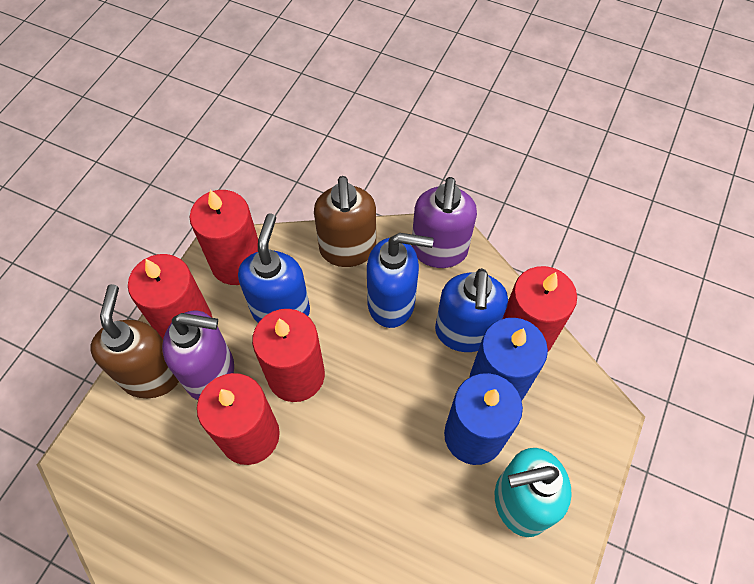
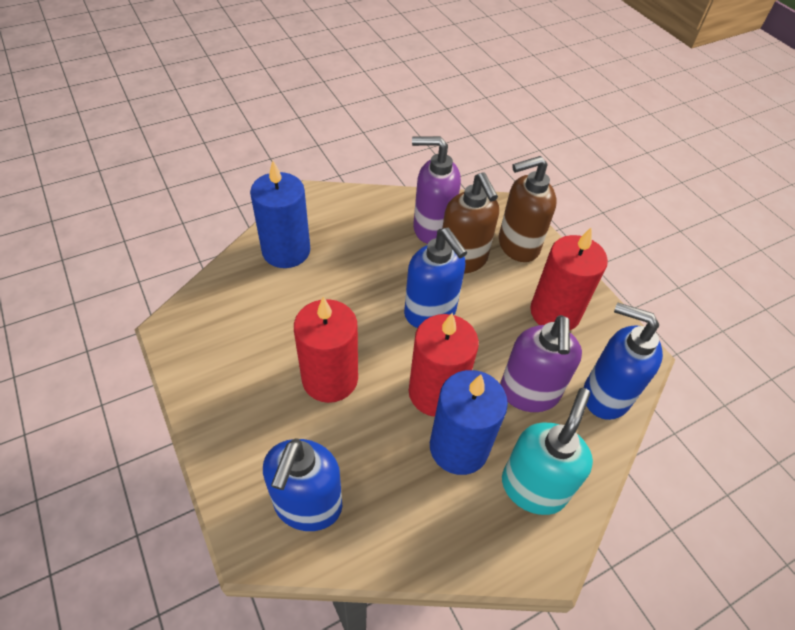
red candle: 5 -> 3

